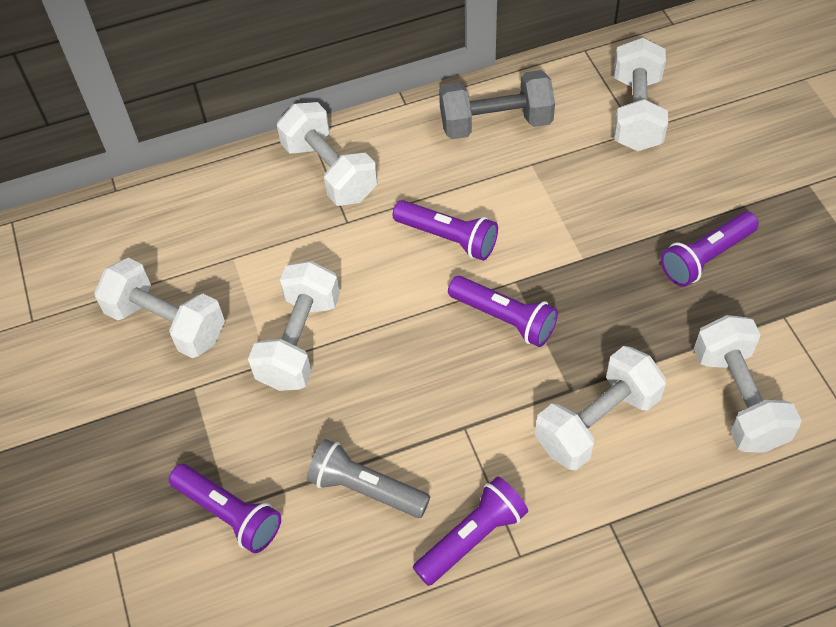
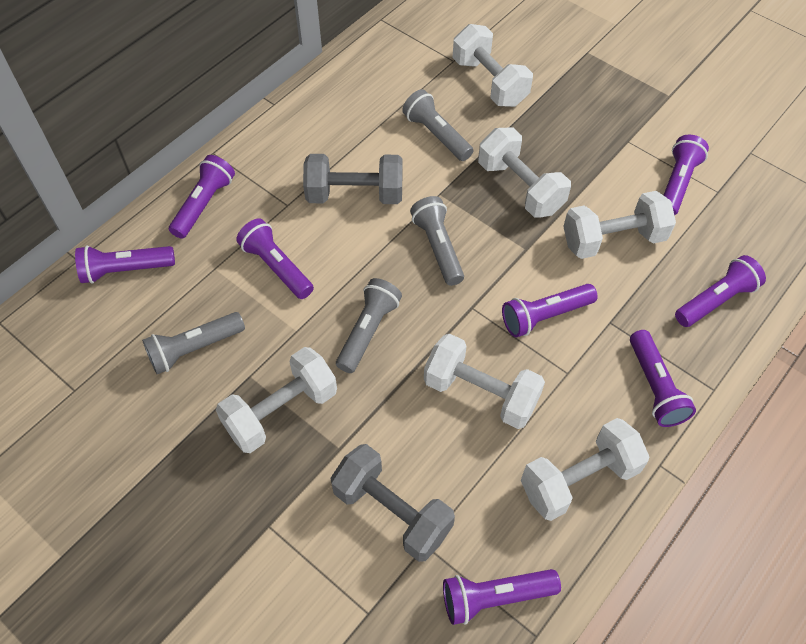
grey dumbbell: 1 -> 2
grey flashlight: 1 -> 4
purple flashlight: 5 -> 8

